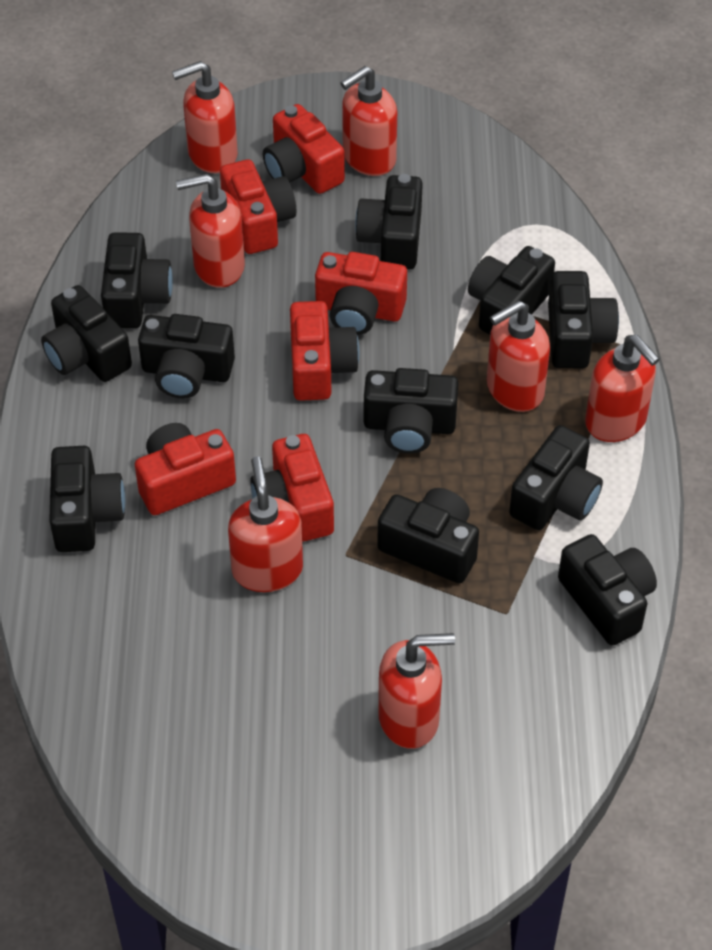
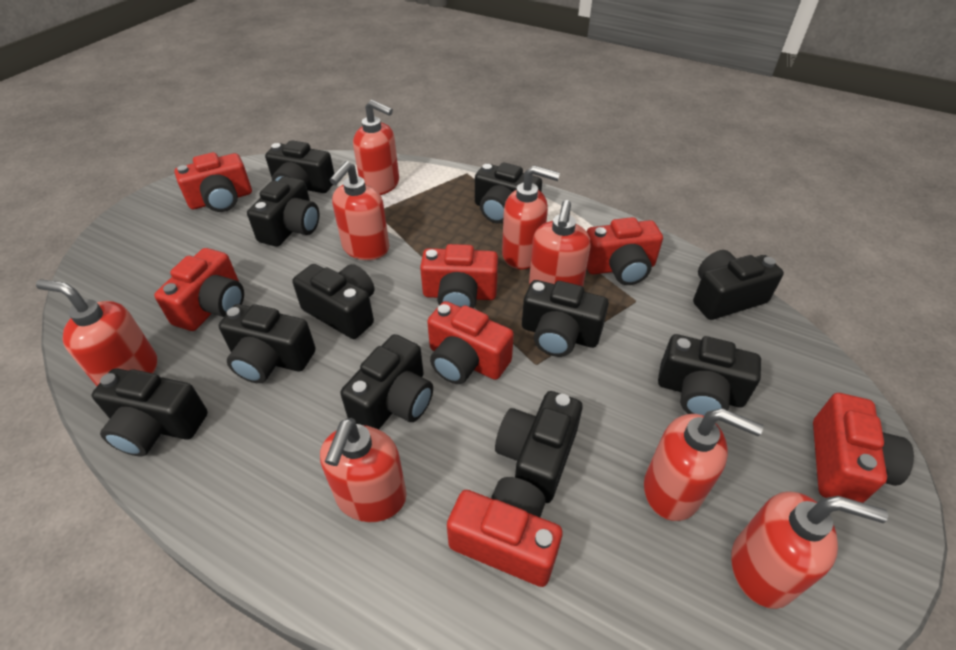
red camera: 6 -> 7
red soap dispenser: 7 -> 8

